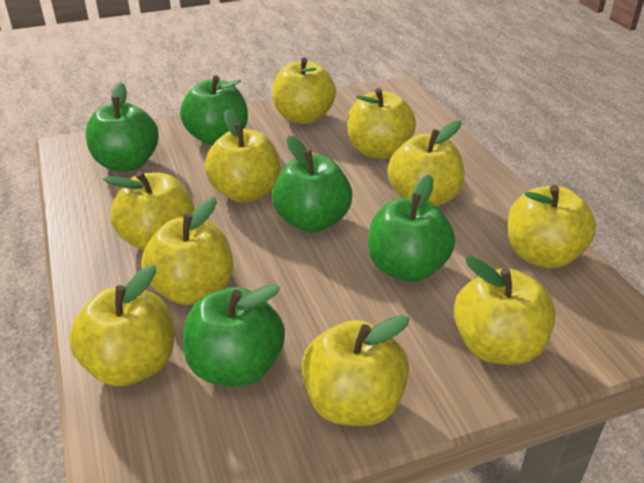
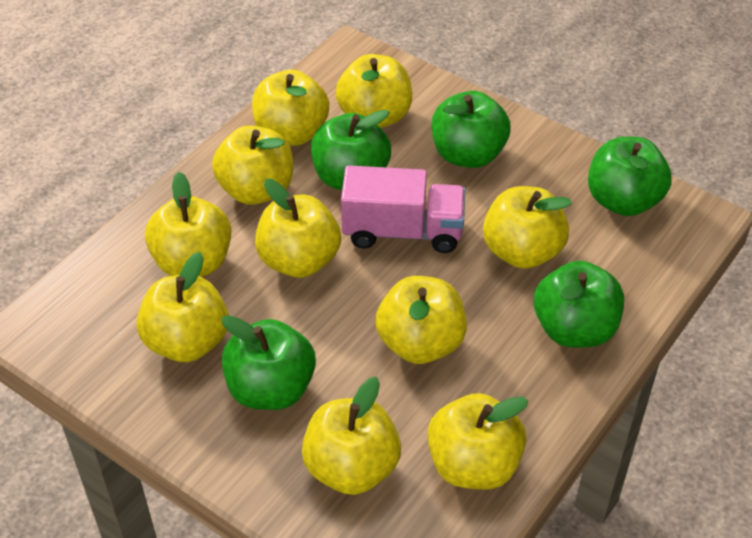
pink truck: 0 -> 1

